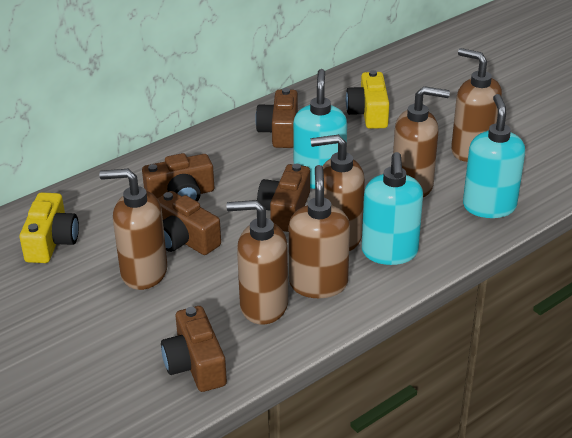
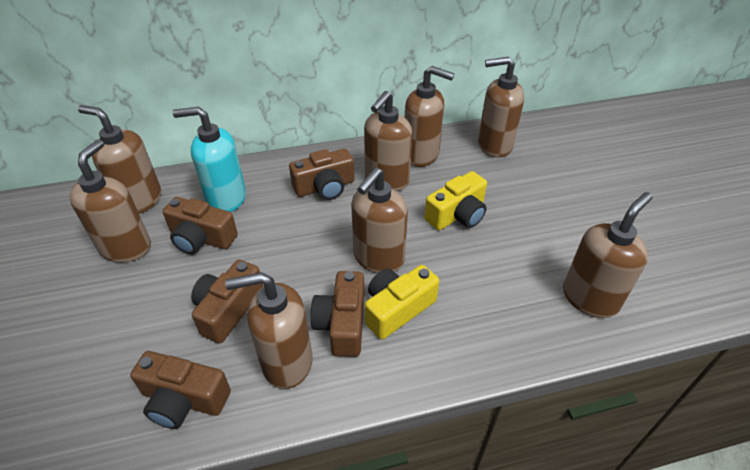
brown soap dispenser: 6 -> 8
turquoise soap dispenser: 3 -> 1

